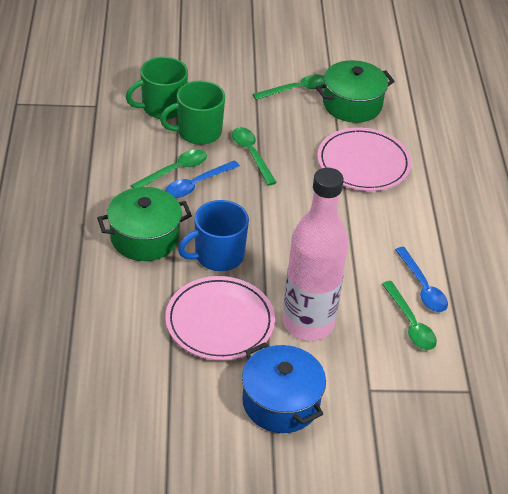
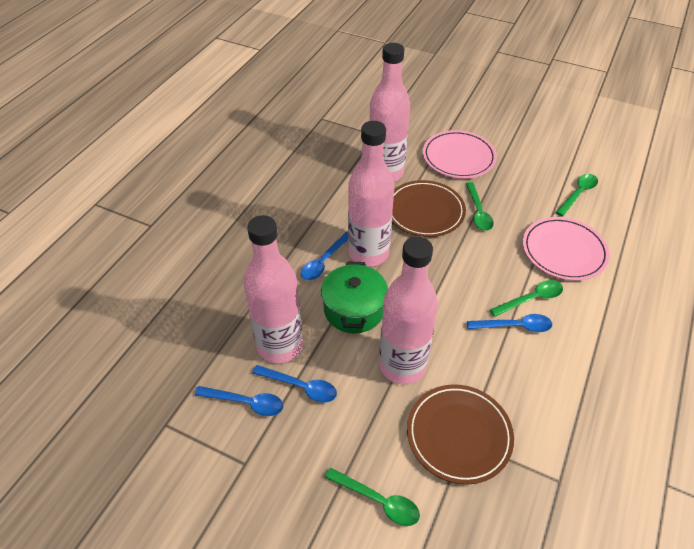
blue mug: 1 -> 0
blue pot: 1 -> 0
blue spoon: 2 -> 4
brown plate: 0 -> 2
green mug: 2 -> 0
green pot: 2 -> 1
pink bottle: 1 -> 4

